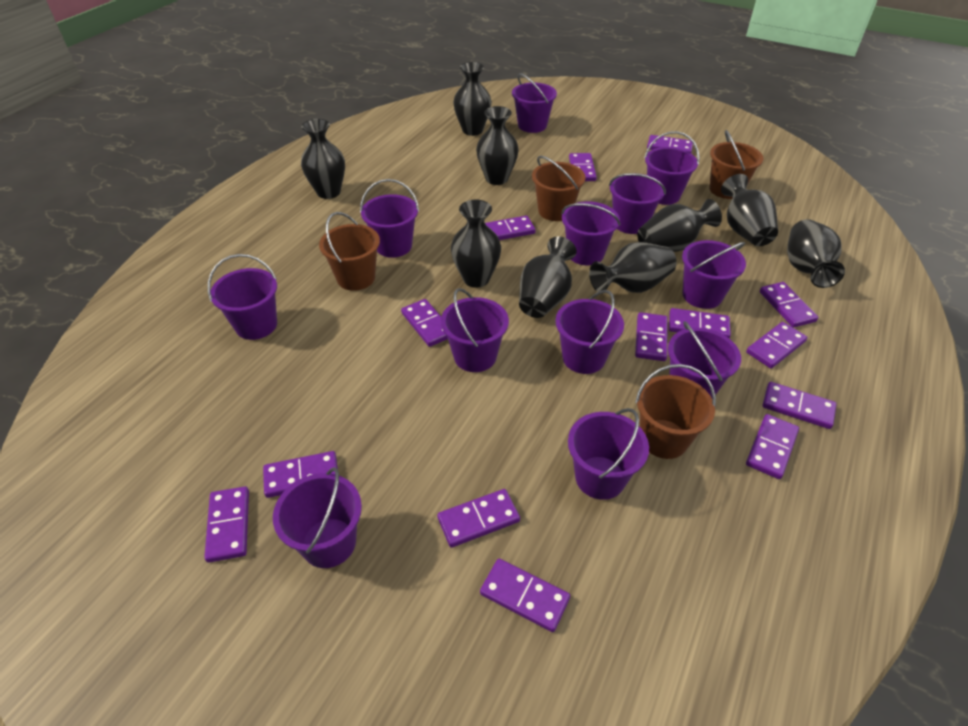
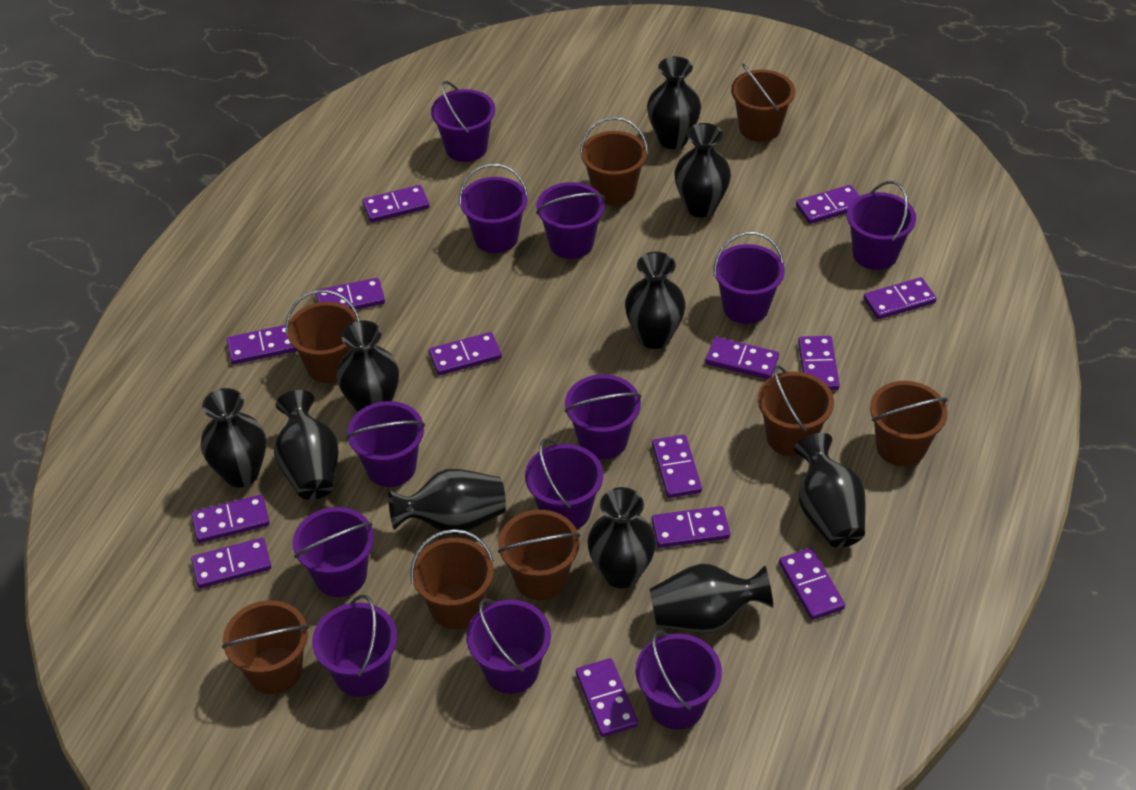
black vase: 9 -> 10
brown bucket: 4 -> 8

